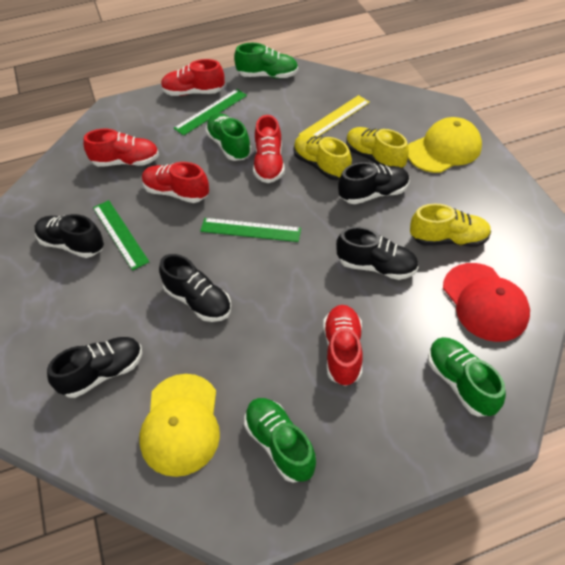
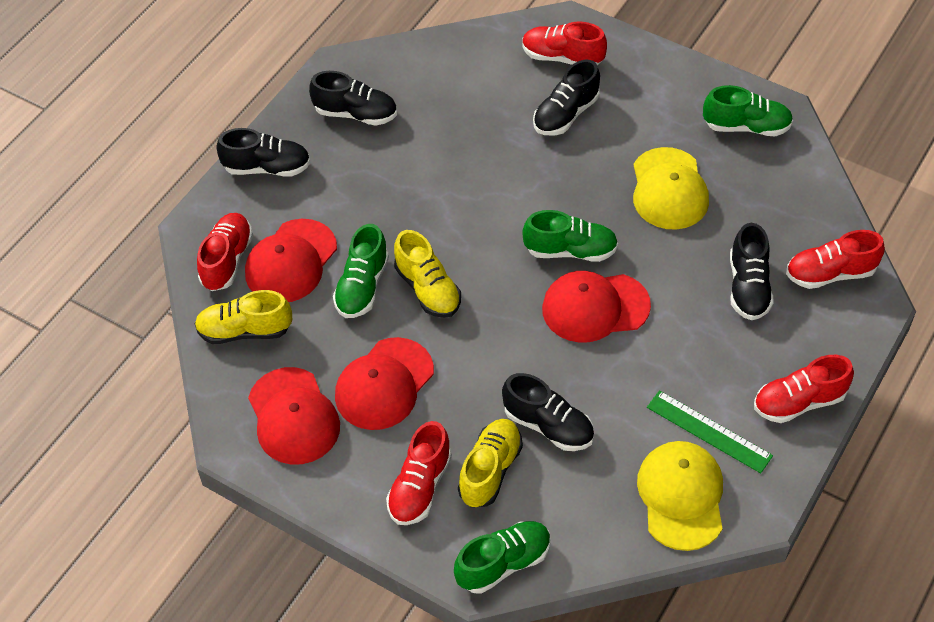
green ruler: 3 -> 1
red cap: 1 -> 4
yellow ruler: 1 -> 0

